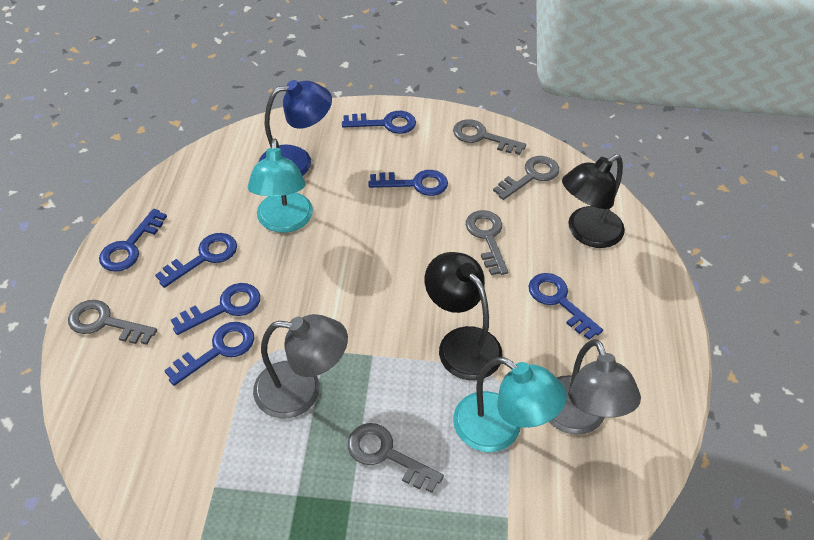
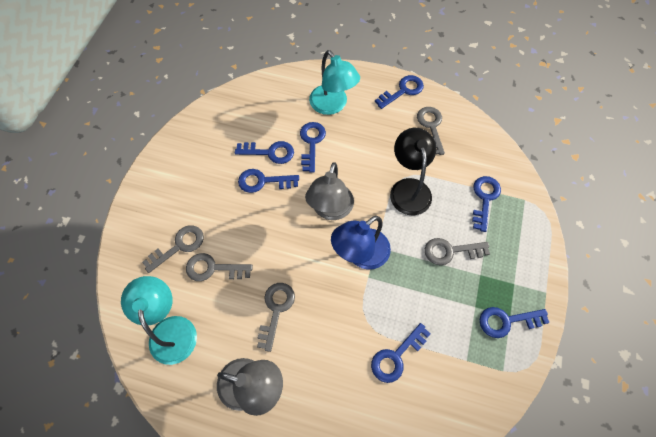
black lamp: 2 -> 1

